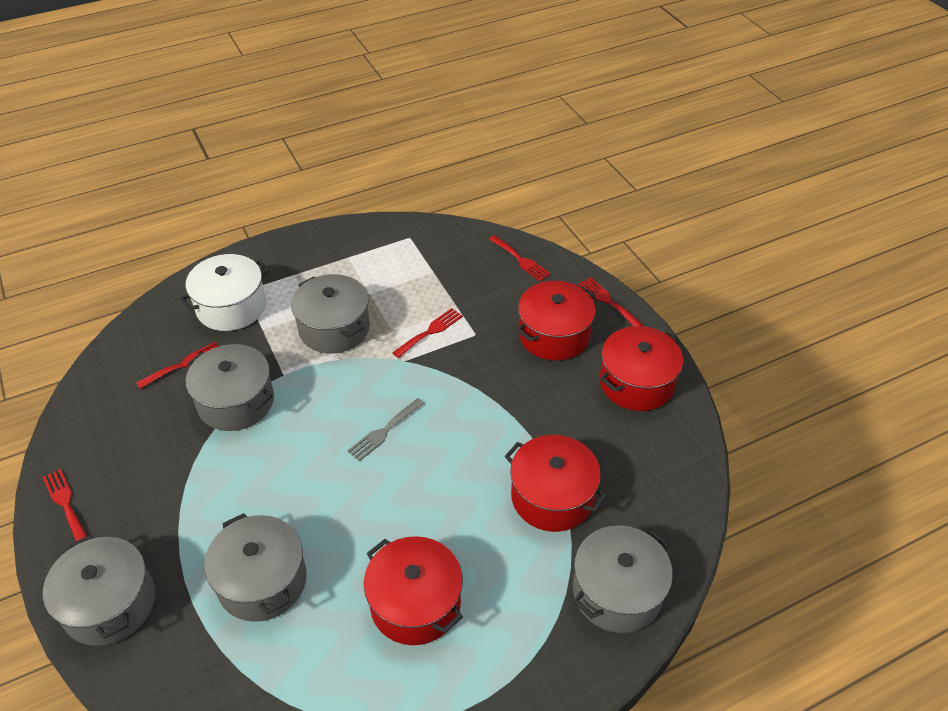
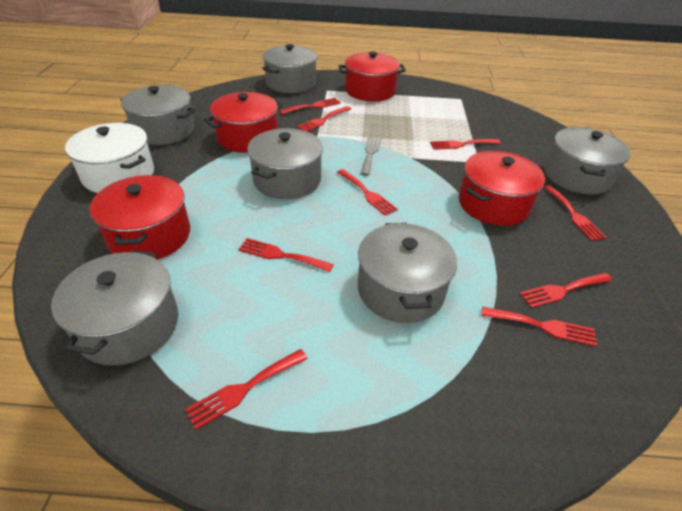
grey pot: 5 -> 6
red fork: 5 -> 9

